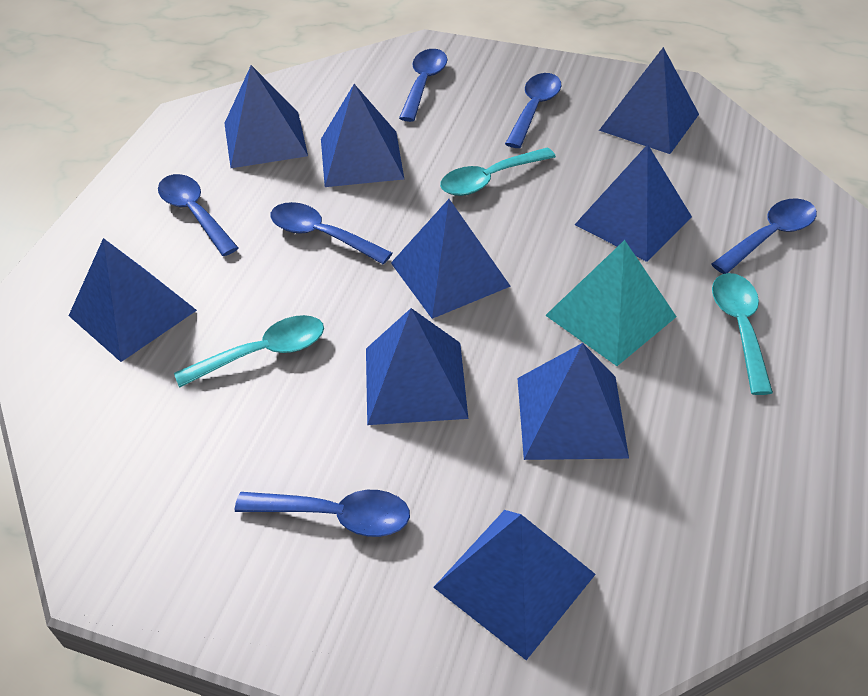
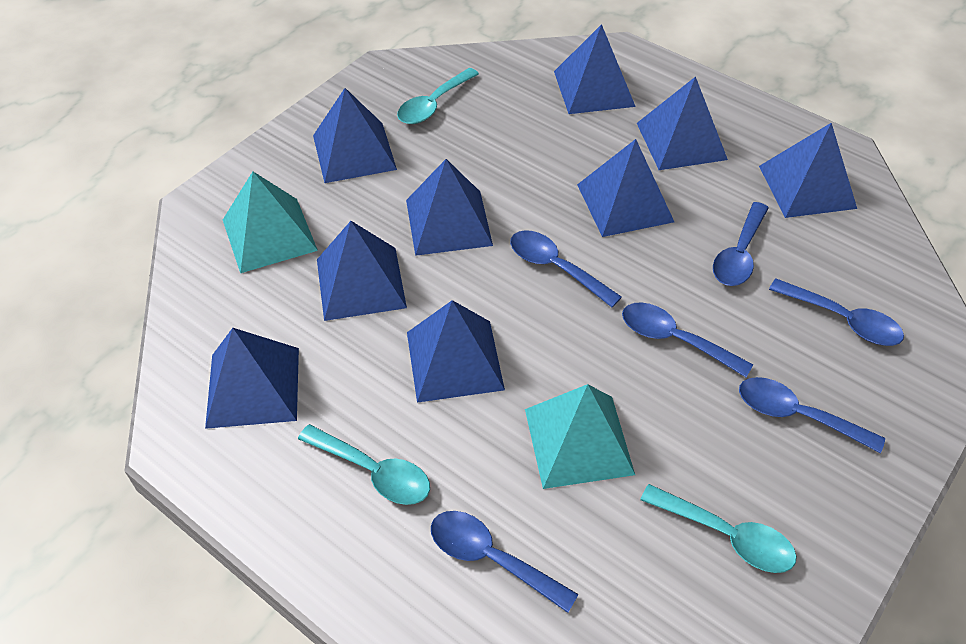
turquoise pyramid: 1 -> 2

